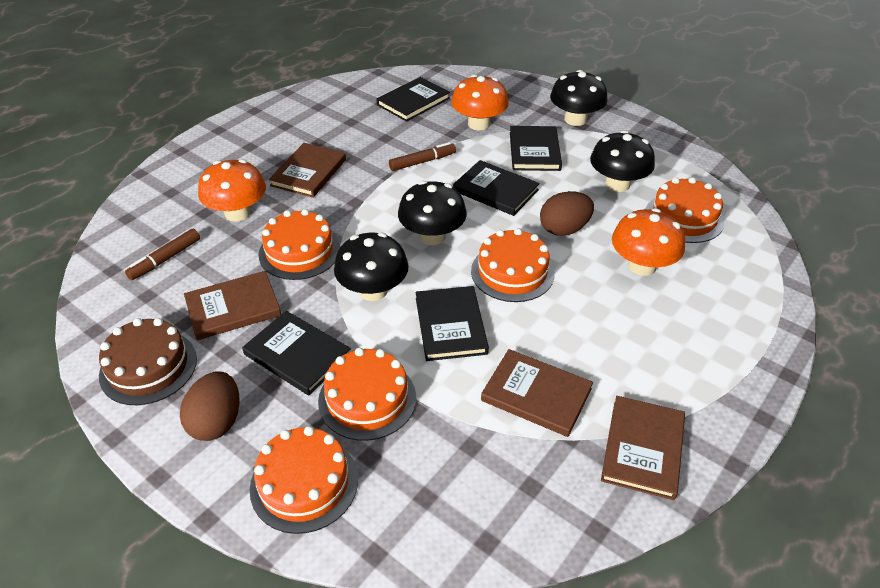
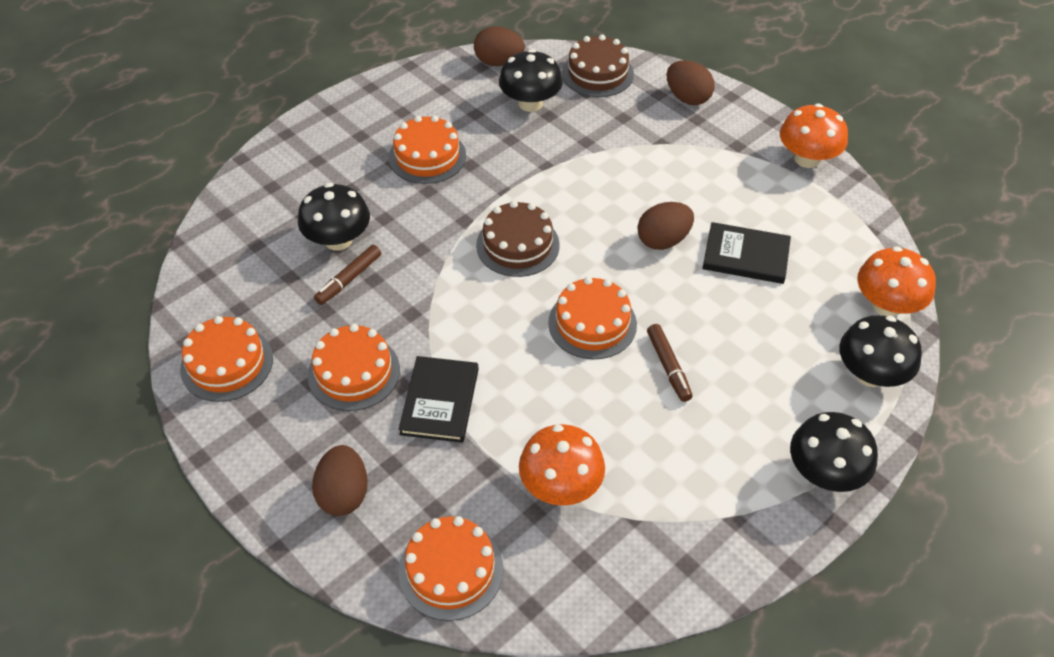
black book: 5 -> 2
brown book: 4 -> 0
brown cake: 1 -> 2
brown egg: 2 -> 4

